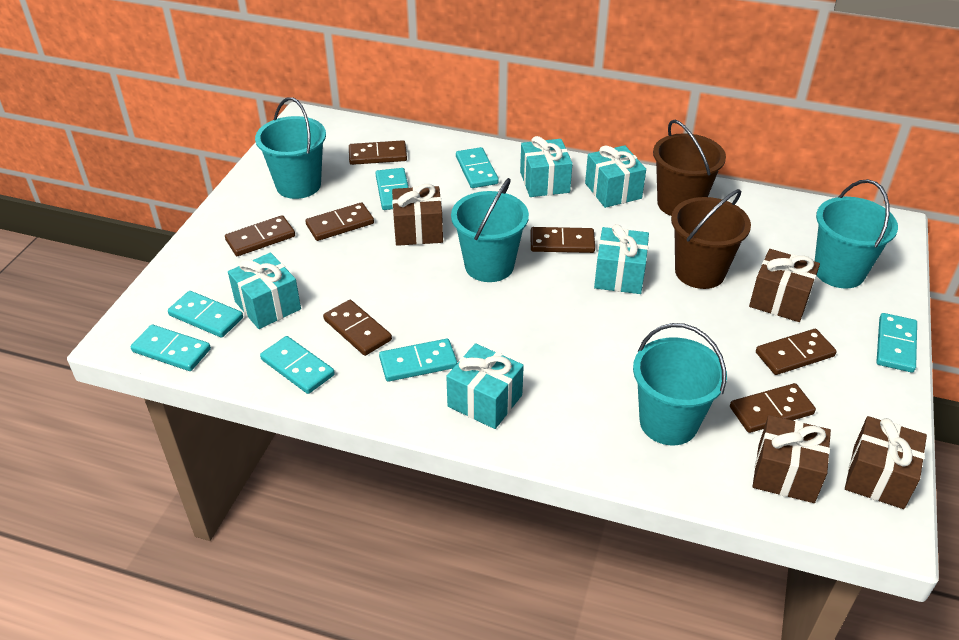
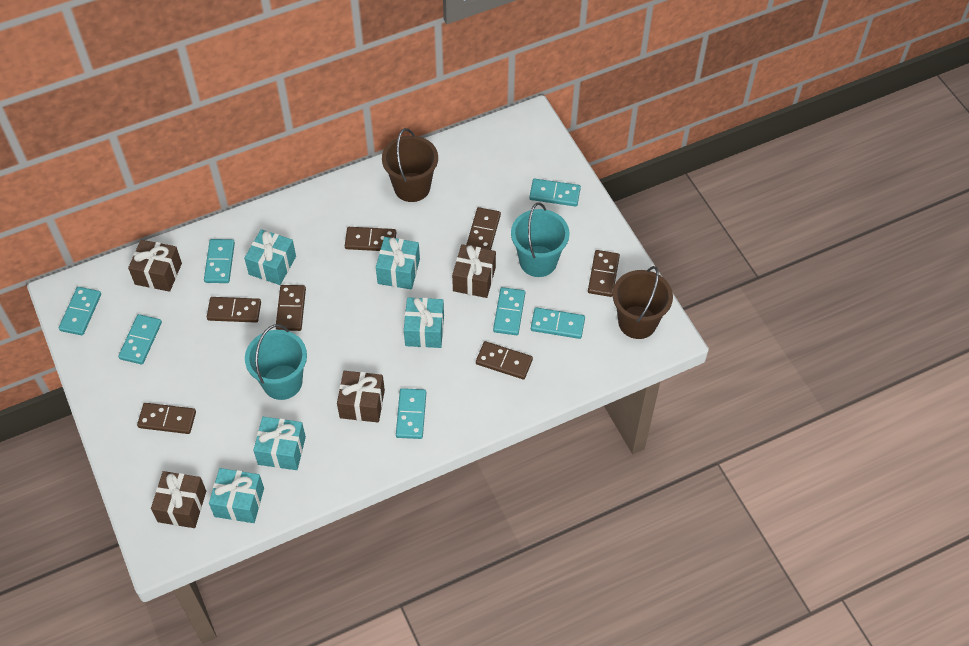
turquoise bucket: 4 -> 2

